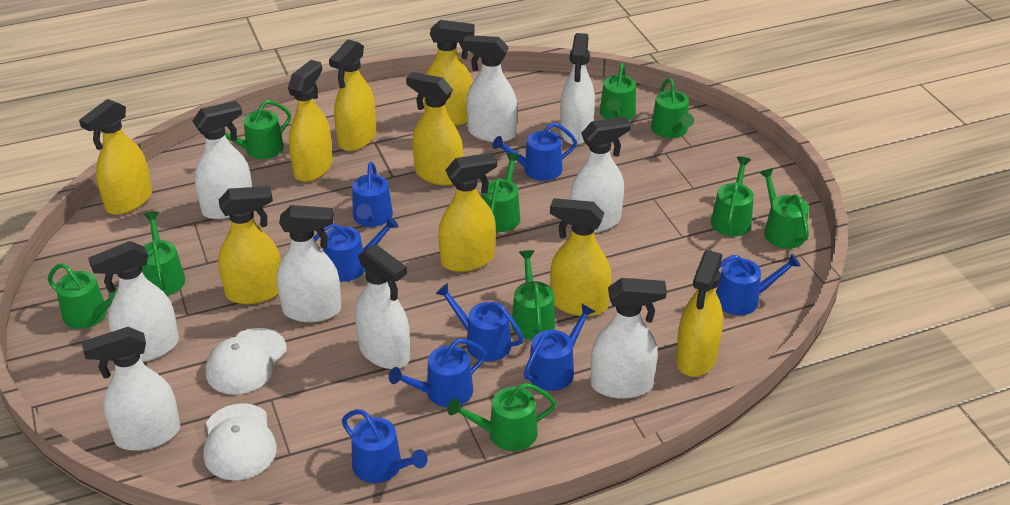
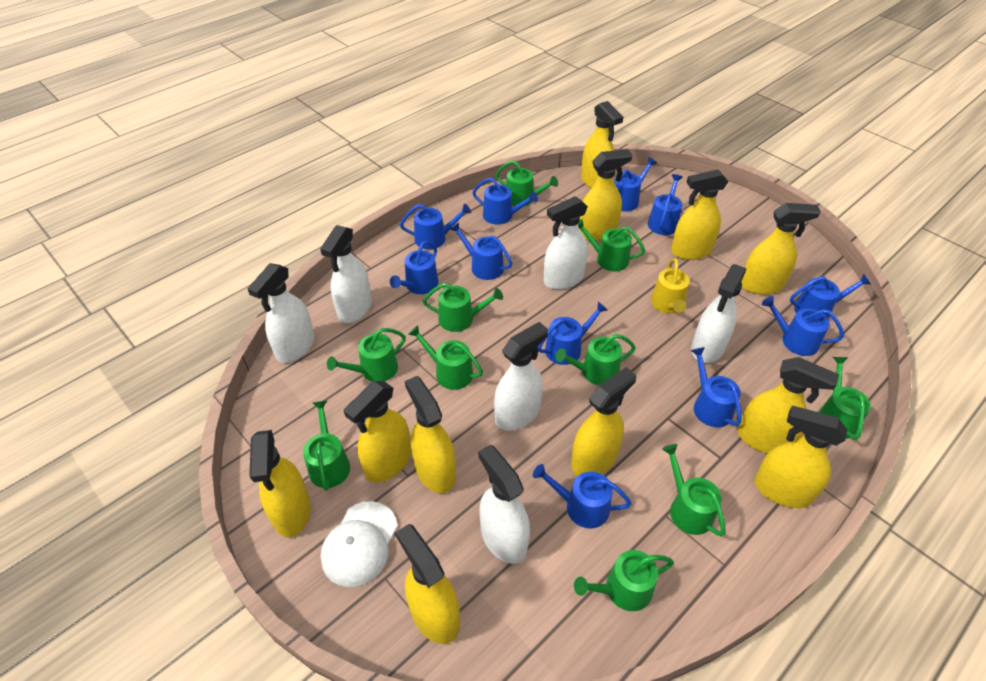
blue watering can: 8 -> 11
white cap: 2 -> 1
white spray bottle: 9 -> 6
yellow spray bottle: 9 -> 11
yellow watering can: 0 -> 1

